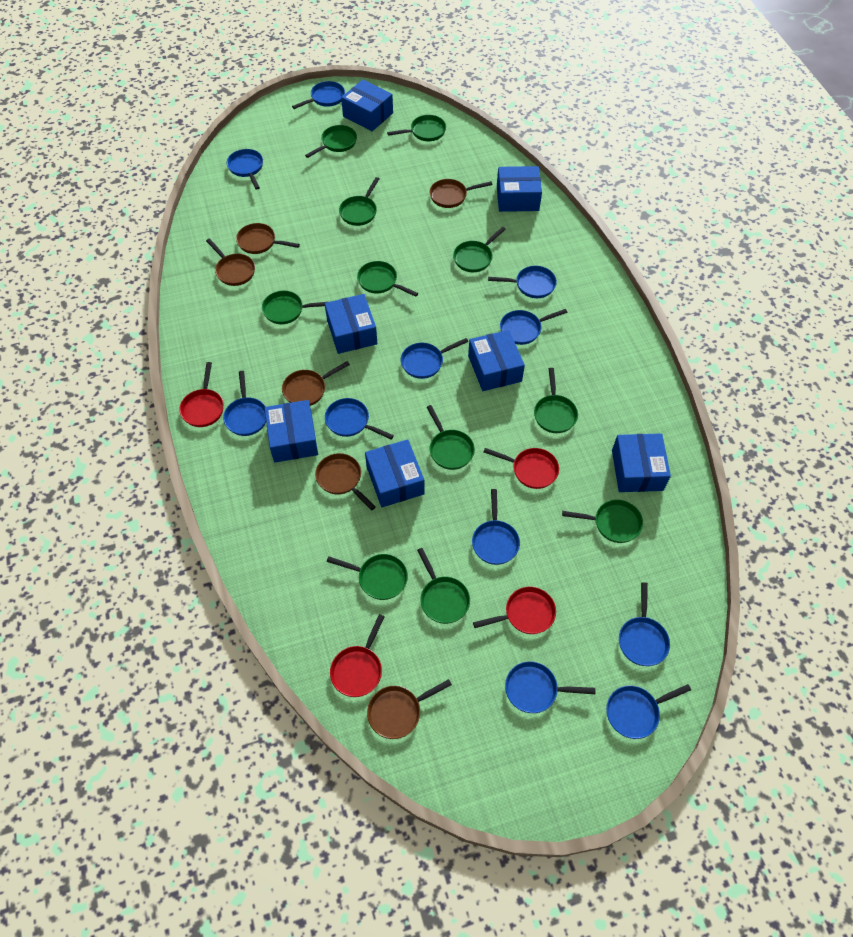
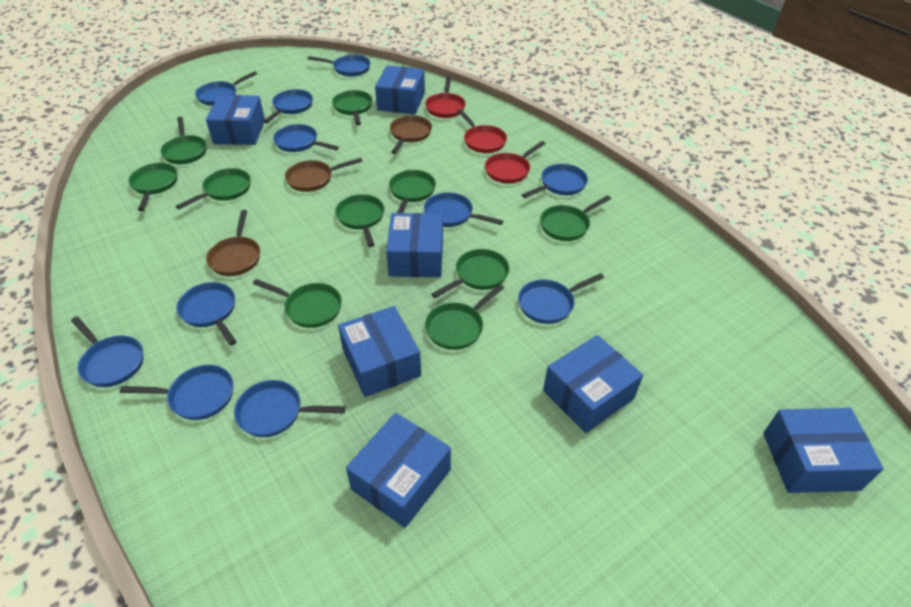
brown pan: 6 -> 3
green pan: 11 -> 10
red pan: 4 -> 3

